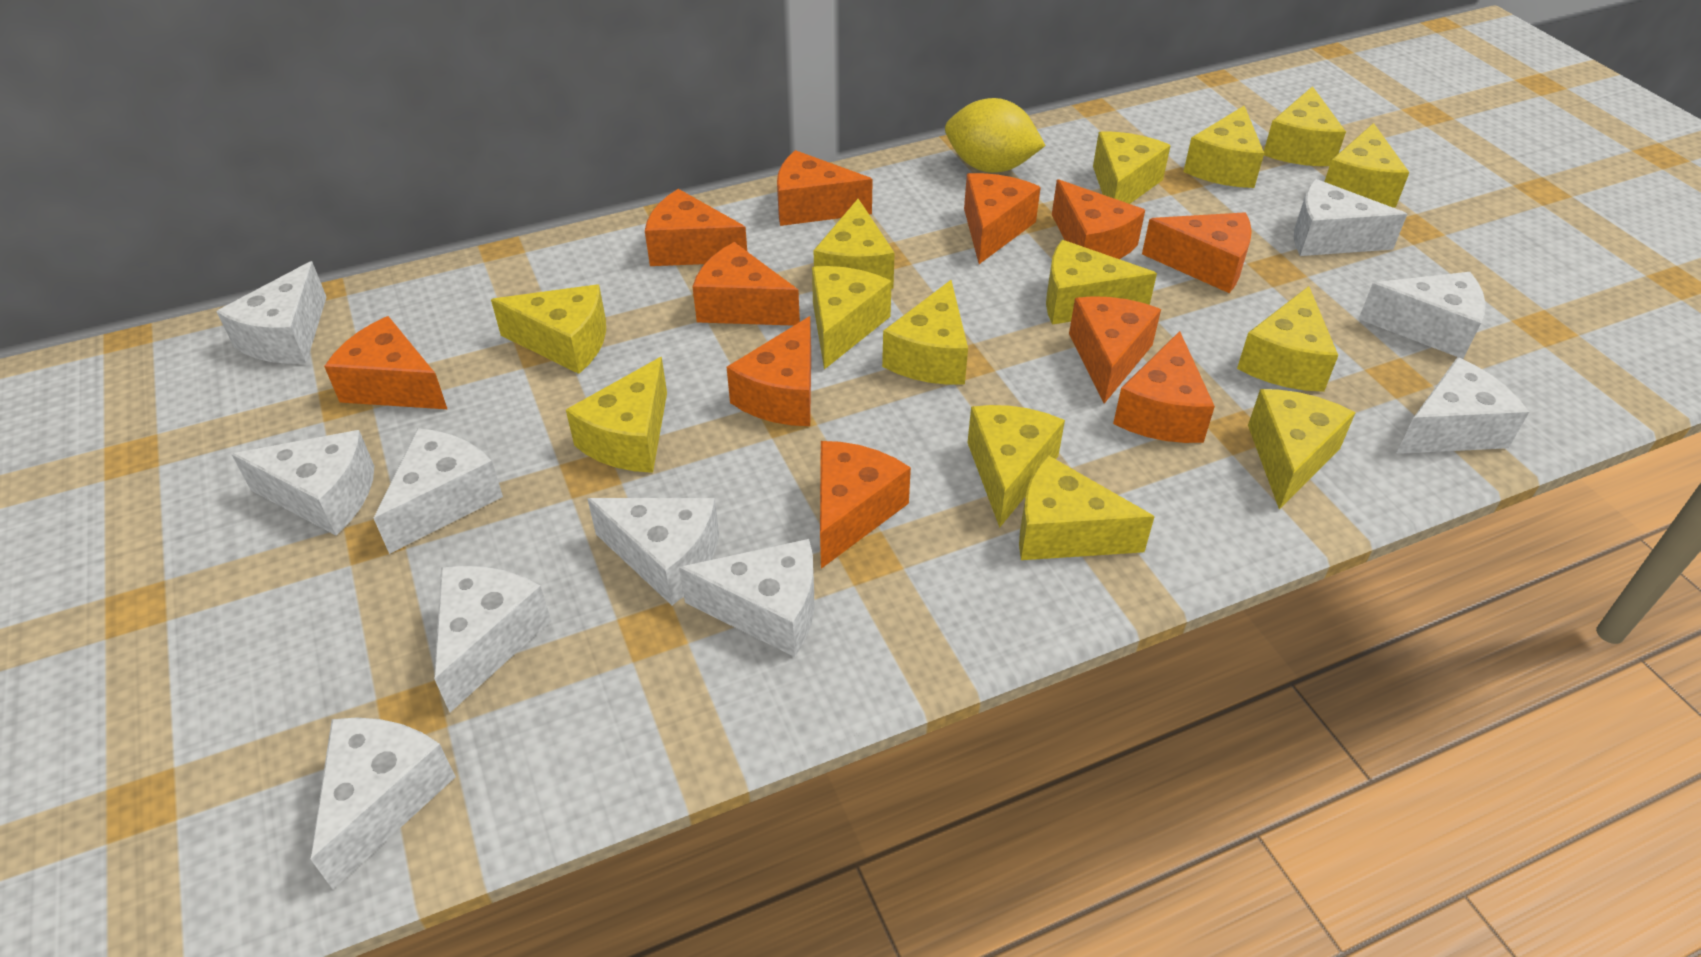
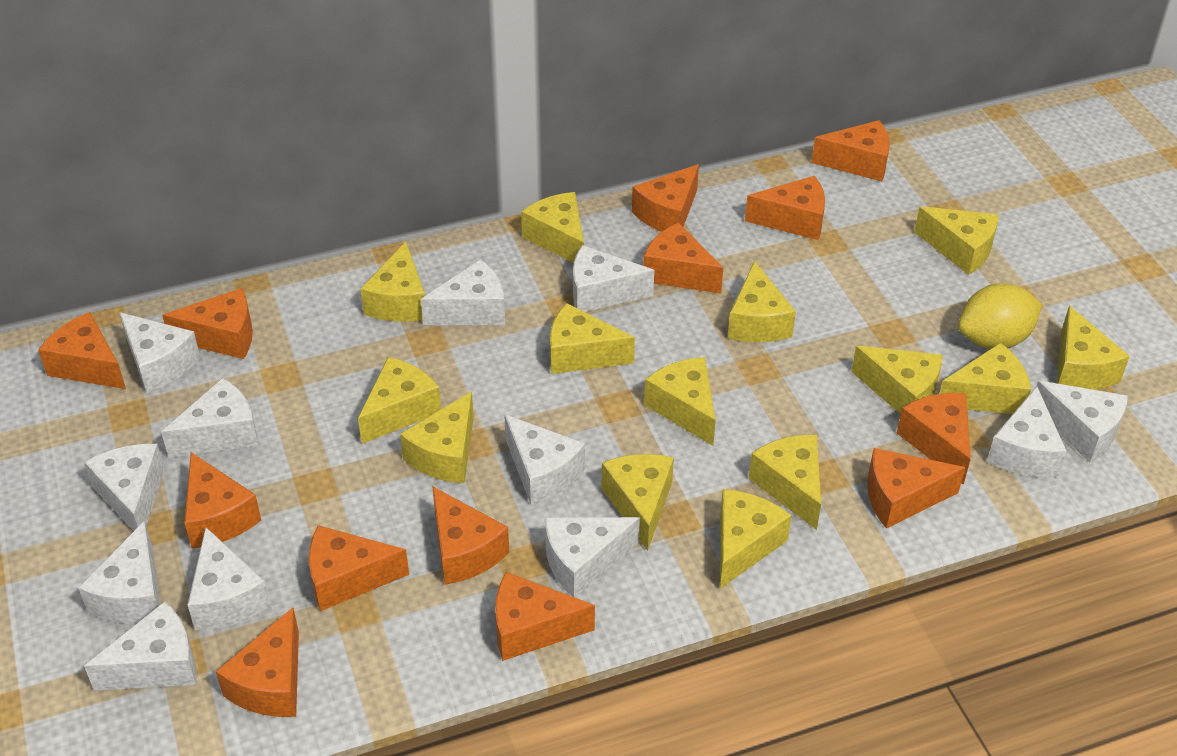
orange cheese: 11 -> 13
white cheese: 10 -> 12

